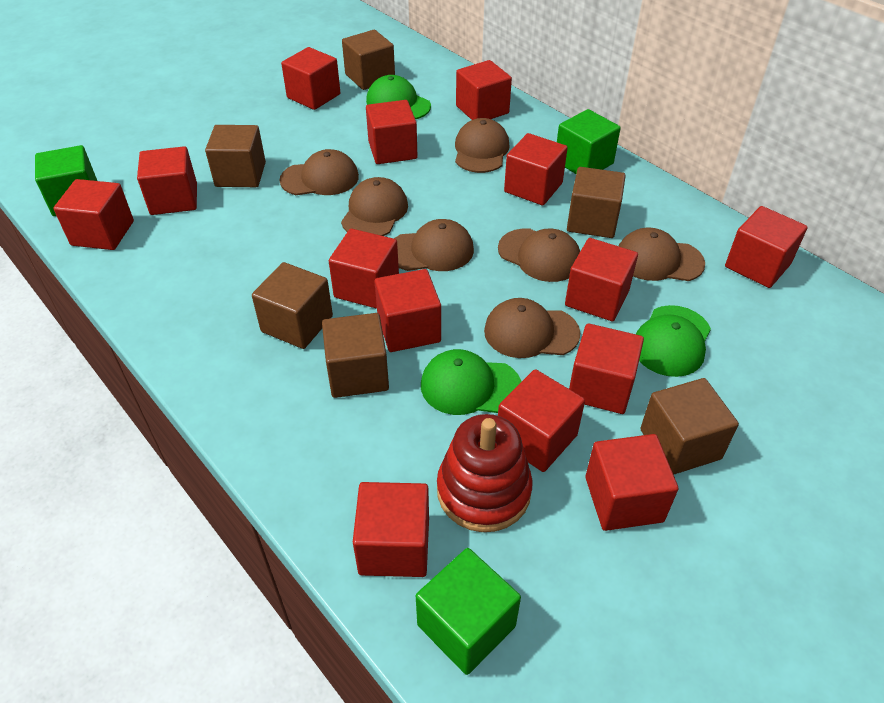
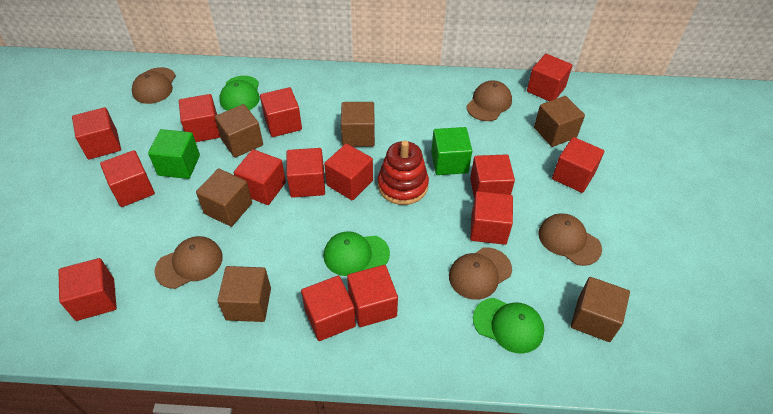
brown cap: 7 -> 5
green cube: 3 -> 2

